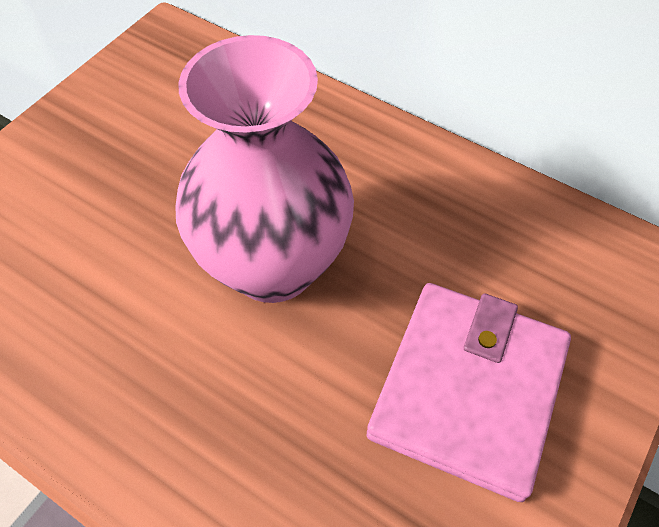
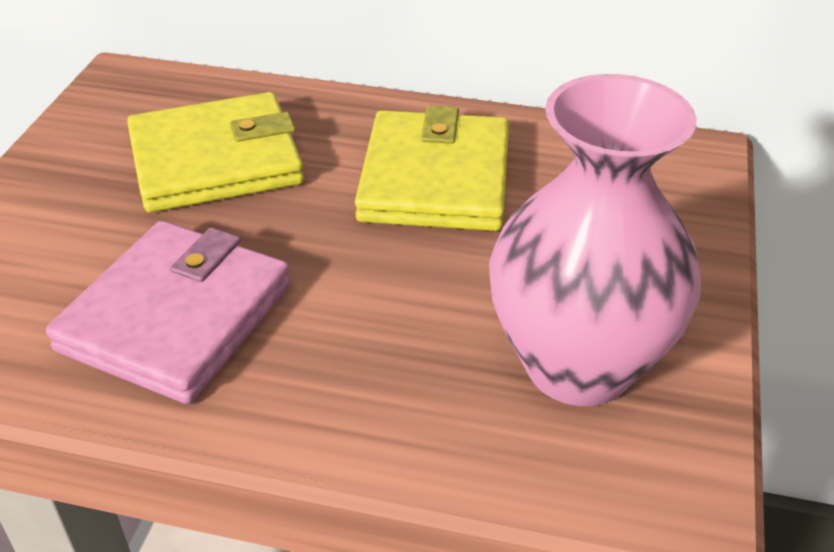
yellow wallet: 0 -> 2

